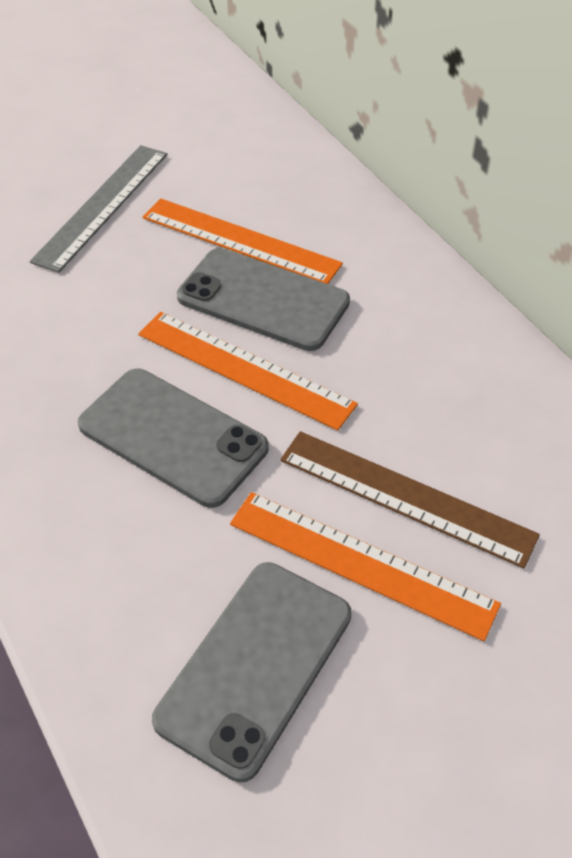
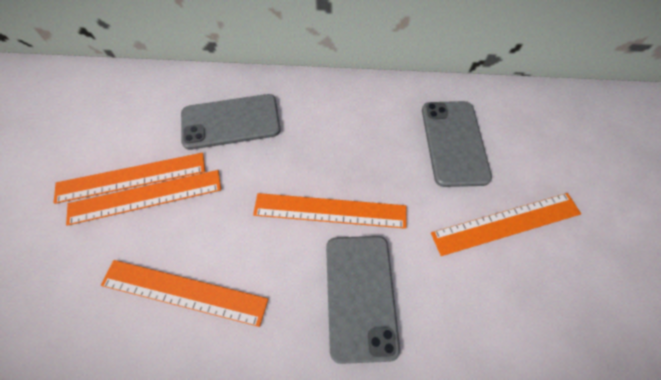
brown ruler: 1 -> 0
grey ruler: 1 -> 0
orange ruler: 3 -> 5

